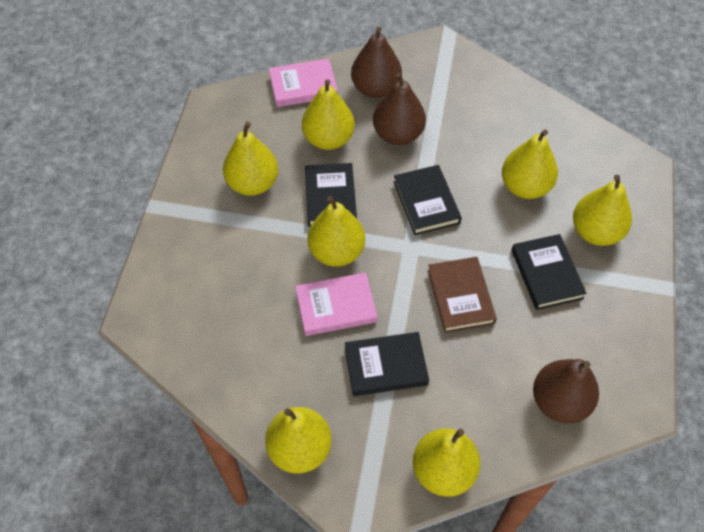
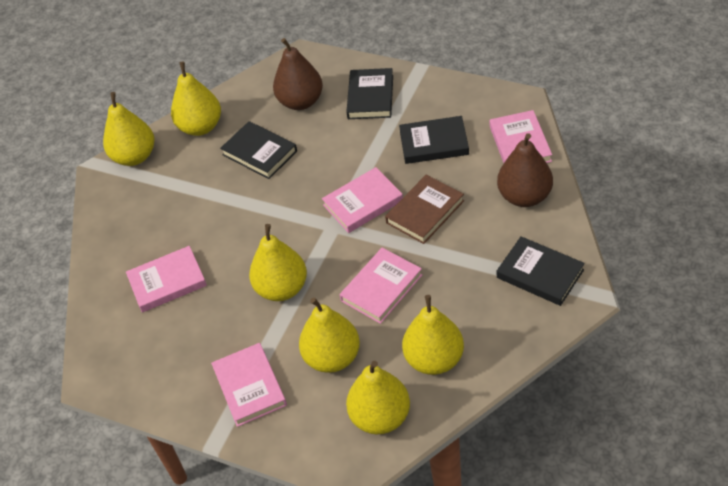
brown pear: 3 -> 2
pink book: 2 -> 5
yellow pear: 7 -> 6

